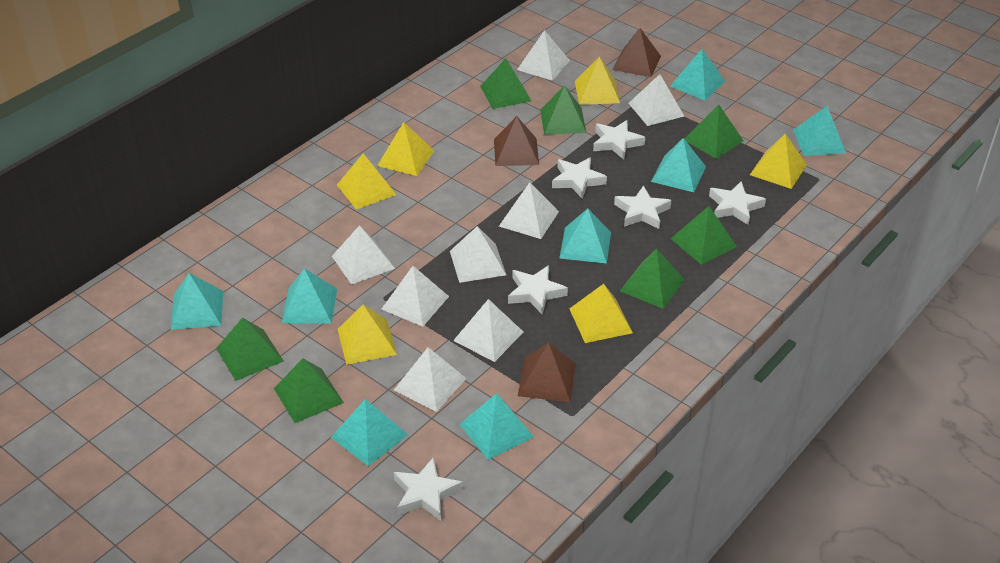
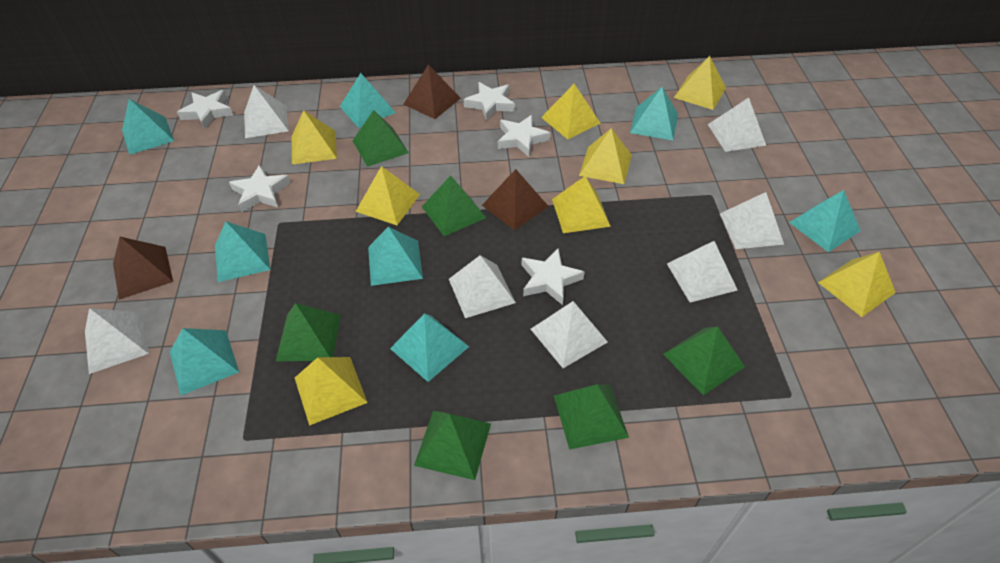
green pyramid: 7 -> 6
white pyramid: 8 -> 7
white star: 6 -> 5
yellow pyramid: 6 -> 8

